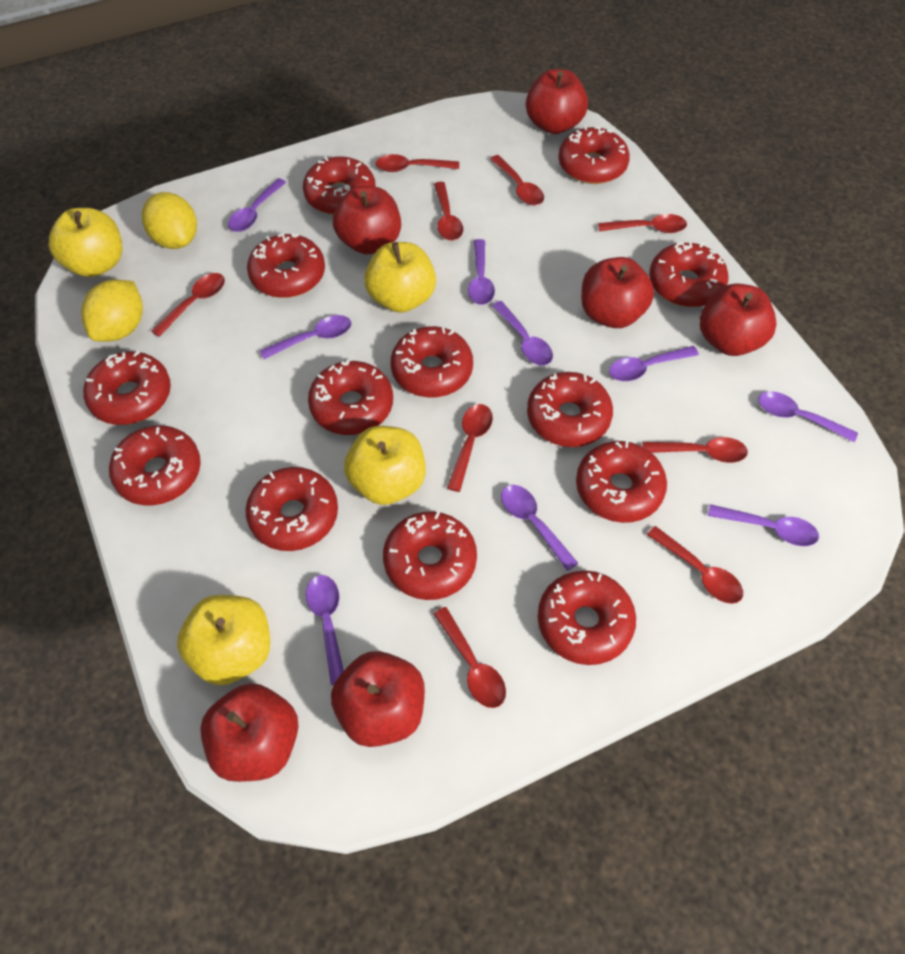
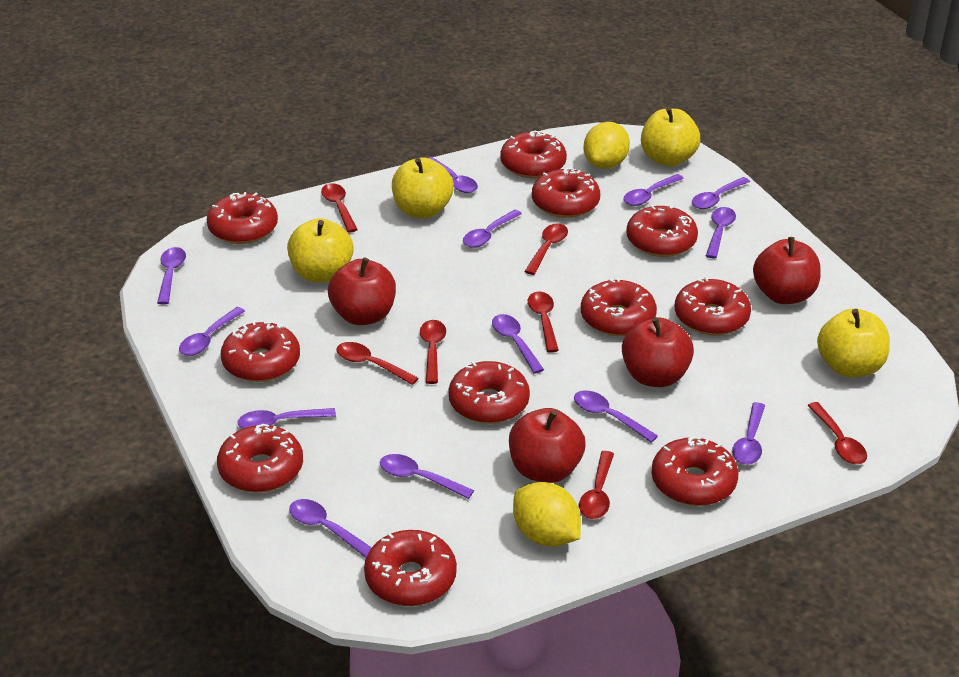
purple spoon: 9 -> 13
red apple: 6 -> 4
red donut: 13 -> 11
red spoon: 9 -> 7

